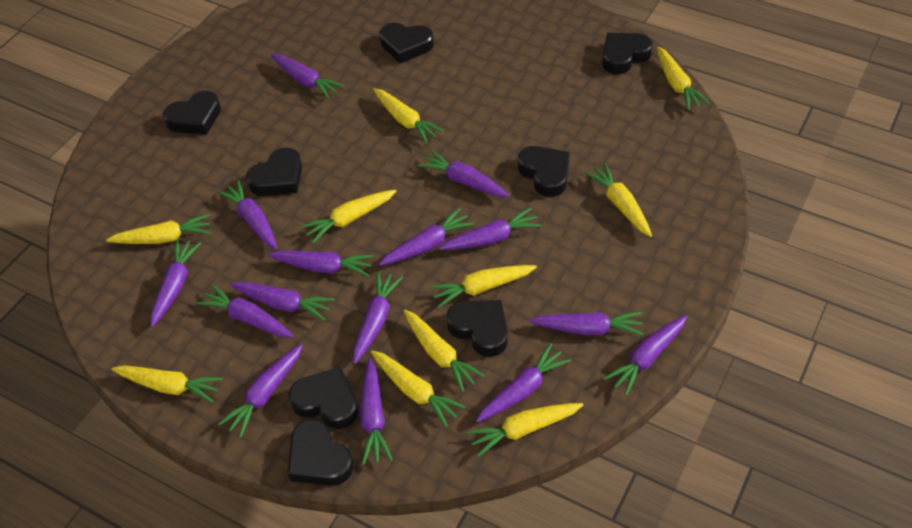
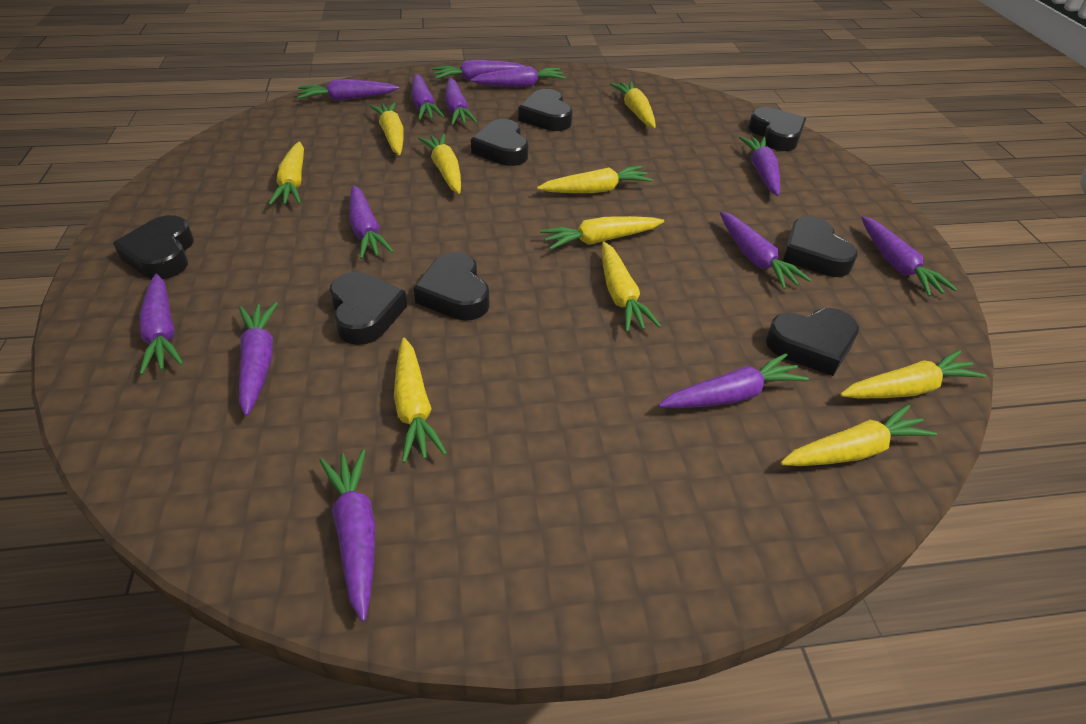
purple carrot: 15 -> 13

